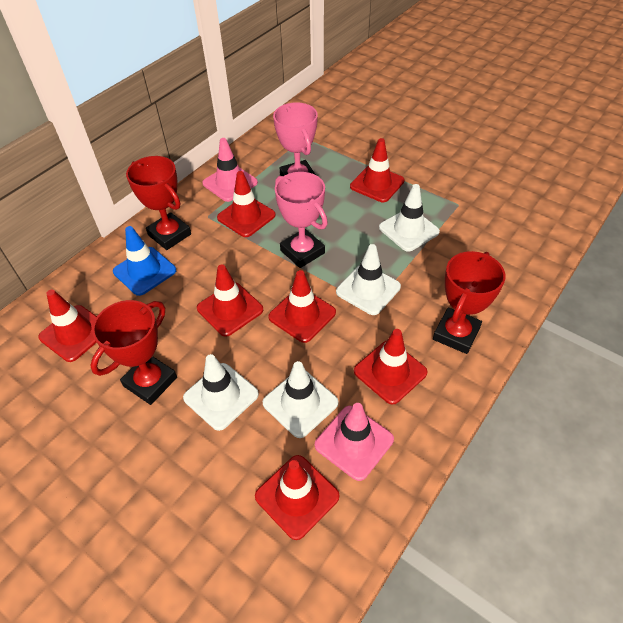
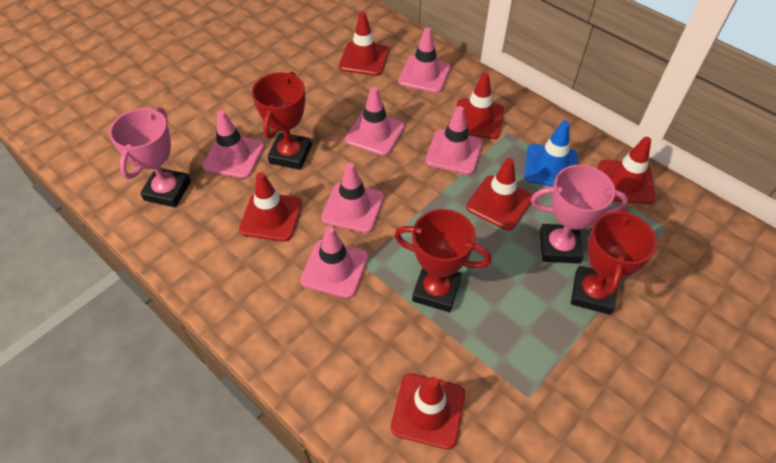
pink traffic cone: 2 -> 6
red traffic cone: 7 -> 6
white traffic cone: 4 -> 0

